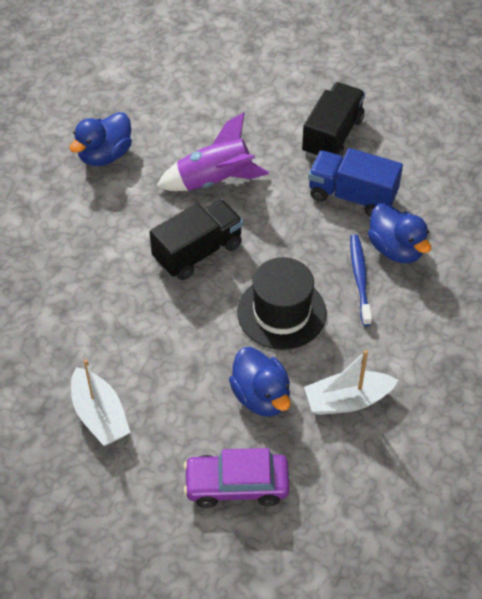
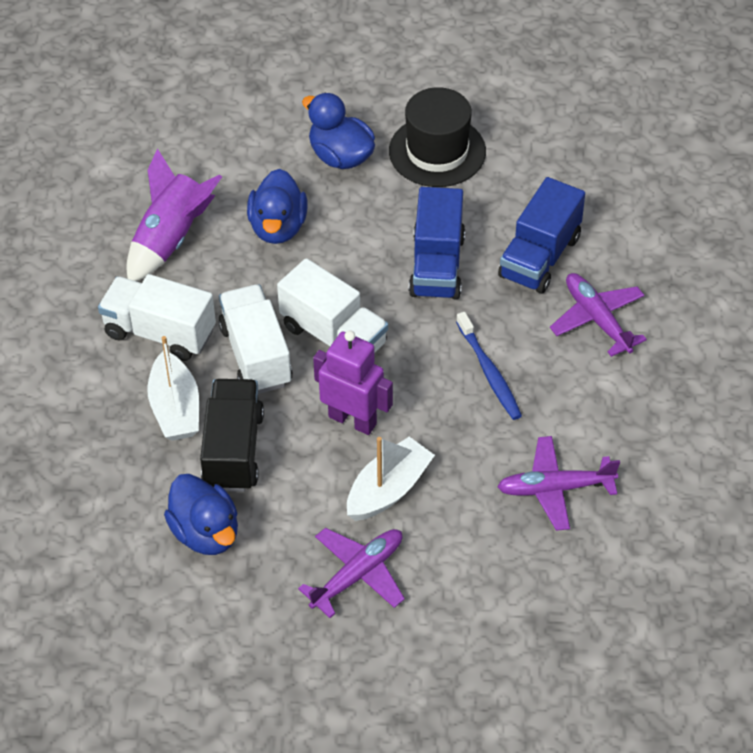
black truck: 2 -> 1
blue truck: 1 -> 2
purple car: 1 -> 0
purple plane: 0 -> 3
purple robot: 0 -> 1
white truck: 0 -> 3

